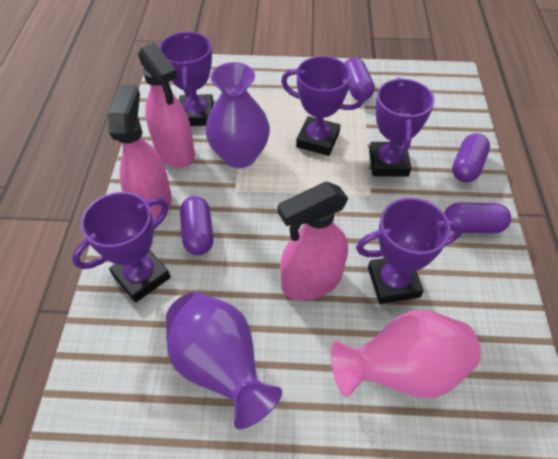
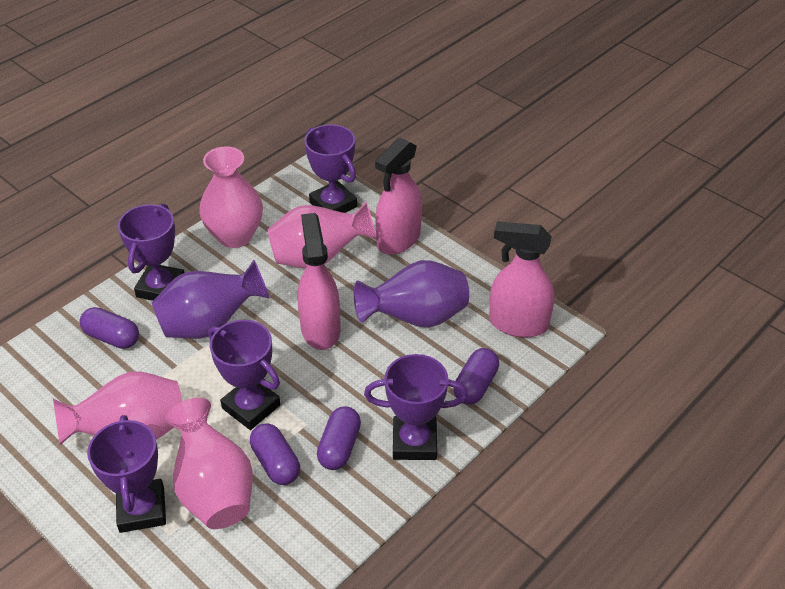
pink vase: 1 -> 4

